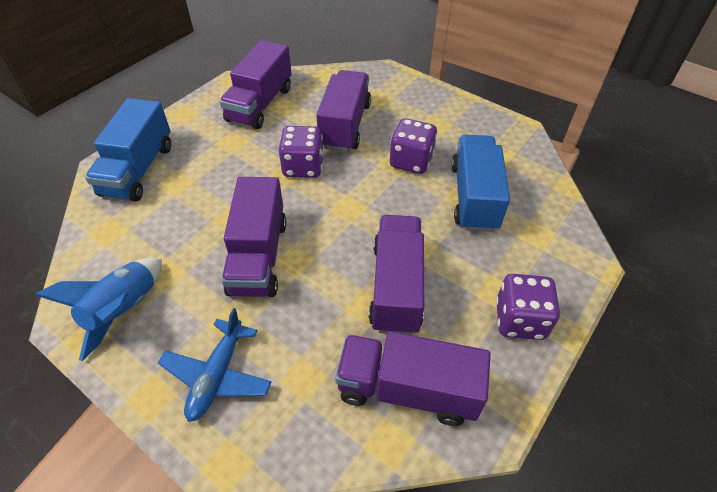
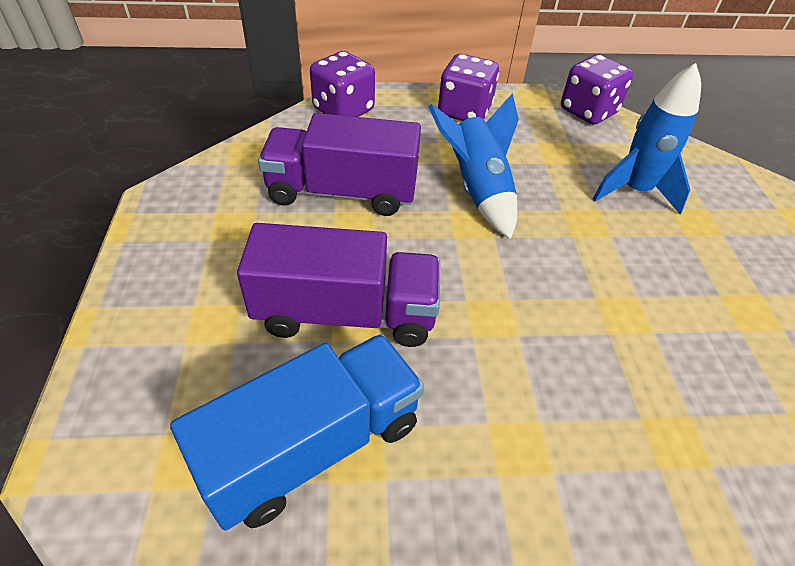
blue plane: 1 -> 0
blue rocket: 1 -> 2
blue truck: 2 -> 1
purple truck: 5 -> 2

